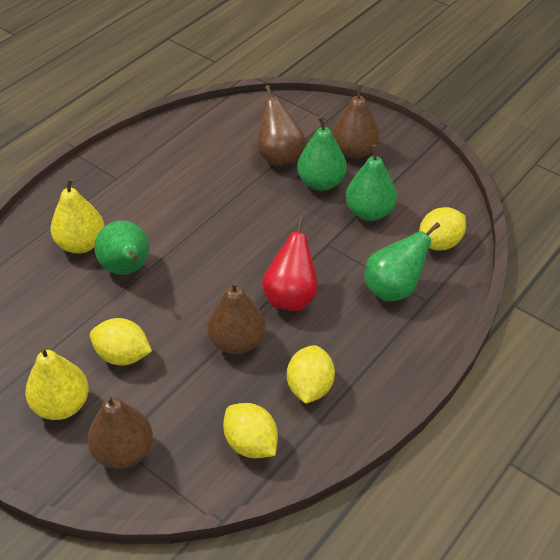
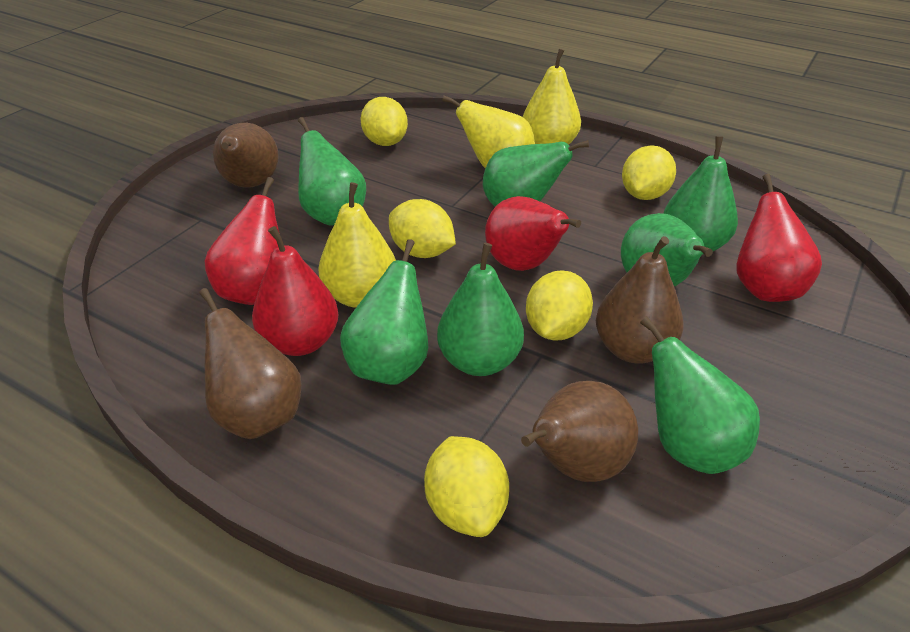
green pear: 4 -> 7
red pear: 1 -> 4
yellow lemon: 4 -> 5
yellow pear: 2 -> 3

